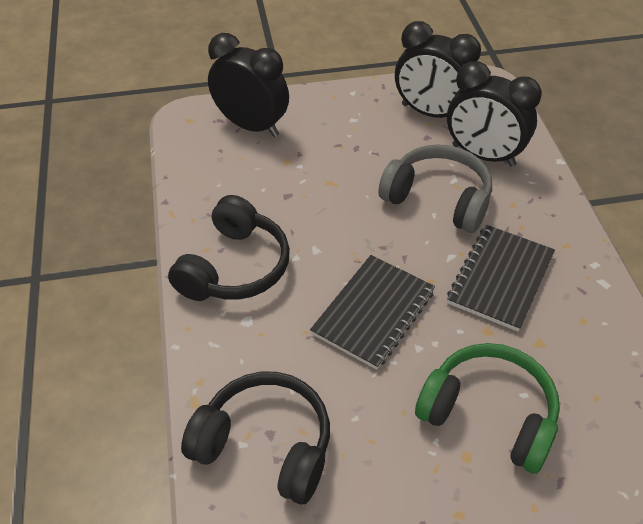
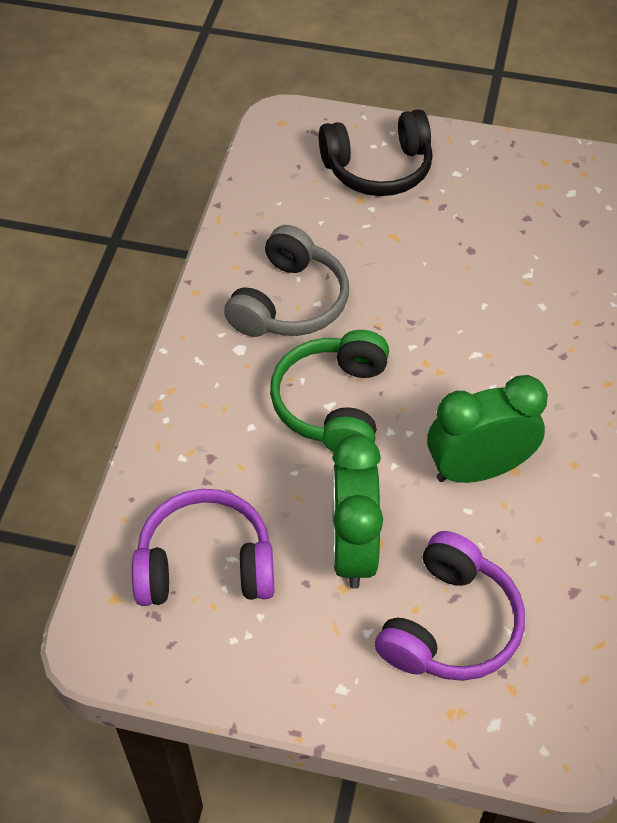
black clock: 3 -> 0
black headphones: 2 -> 1
black notebook: 2 -> 0
green clock: 0 -> 2
purple headphones: 0 -> 2

